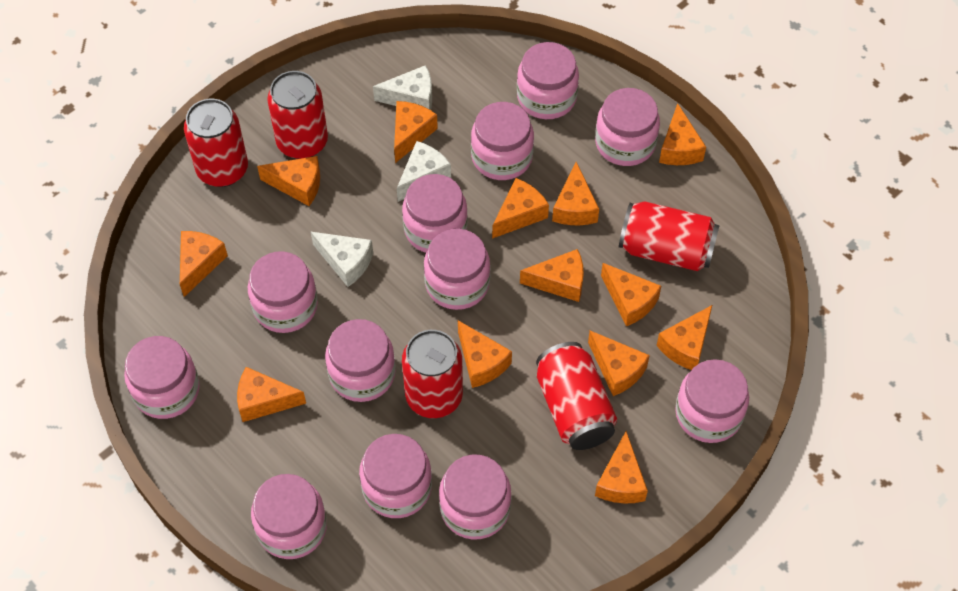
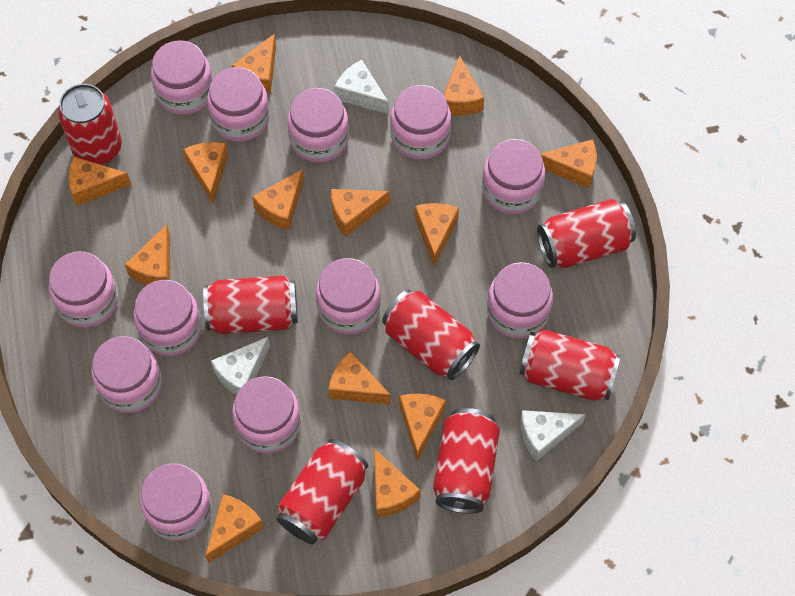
red can: 5 -> 7

